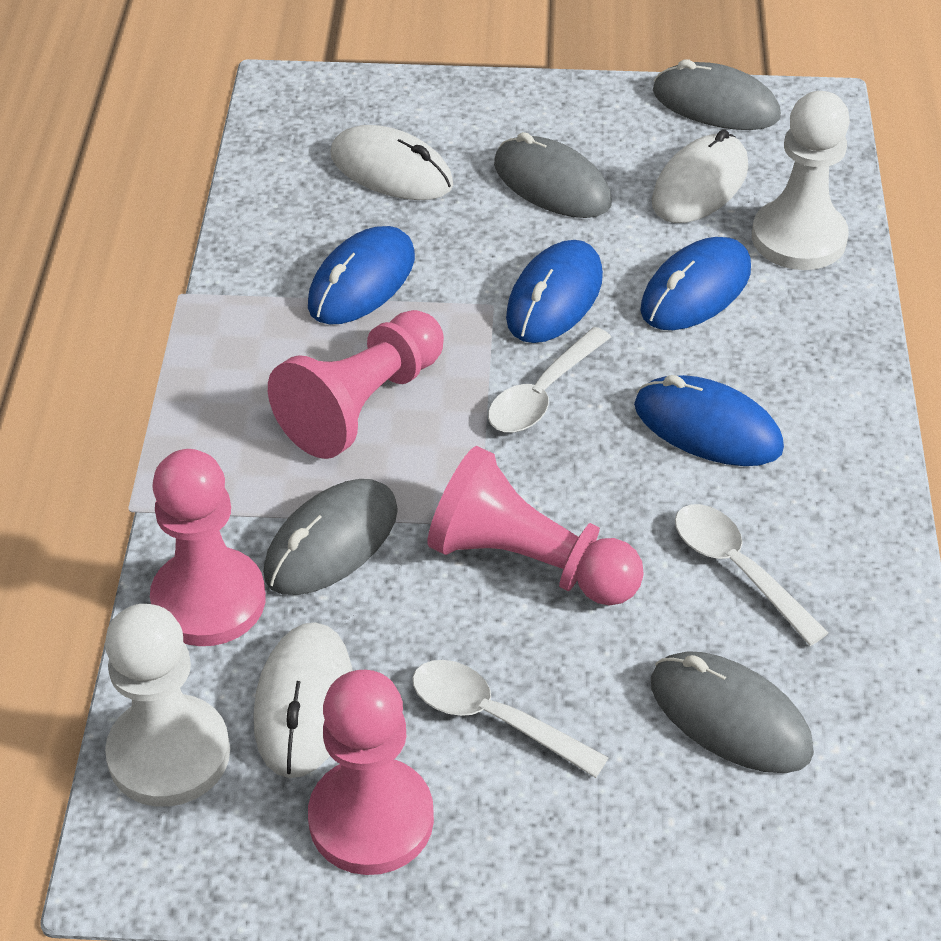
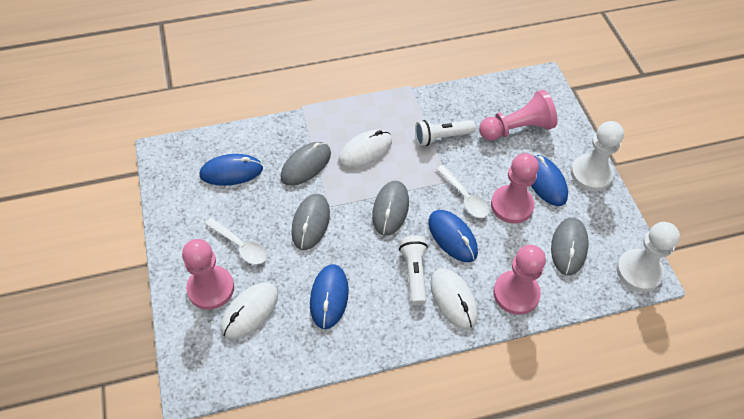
white flashlight: 0 -> 2
white spoon: 3 -> 2

